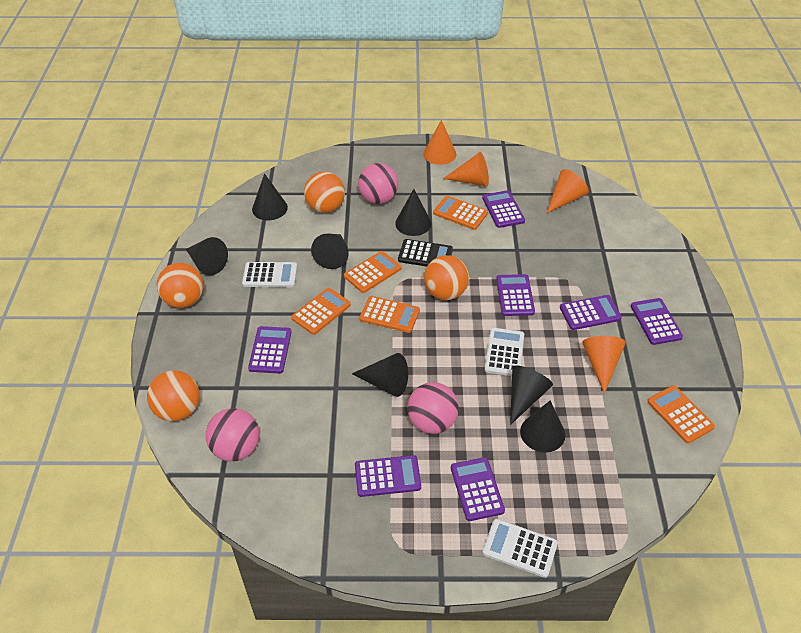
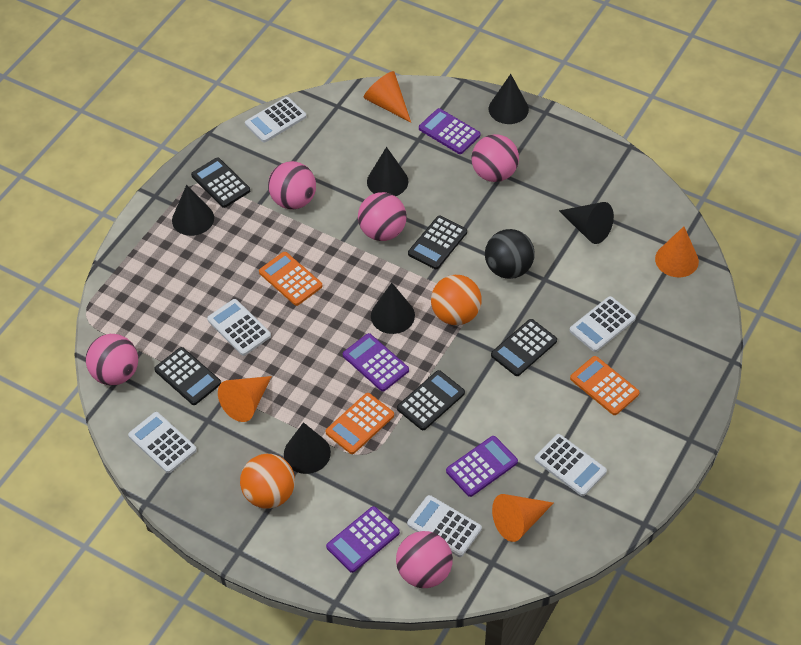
black ball: 0 -> 1
black calculator: 1 -> 5
black cone: 7 -> 6
orange ball: 4 -> 2
orange calculator: 5 -> 3
pink ball: 3 -> 5
purple calculator: 7 -> 4
white calculator: 3 -> 6

